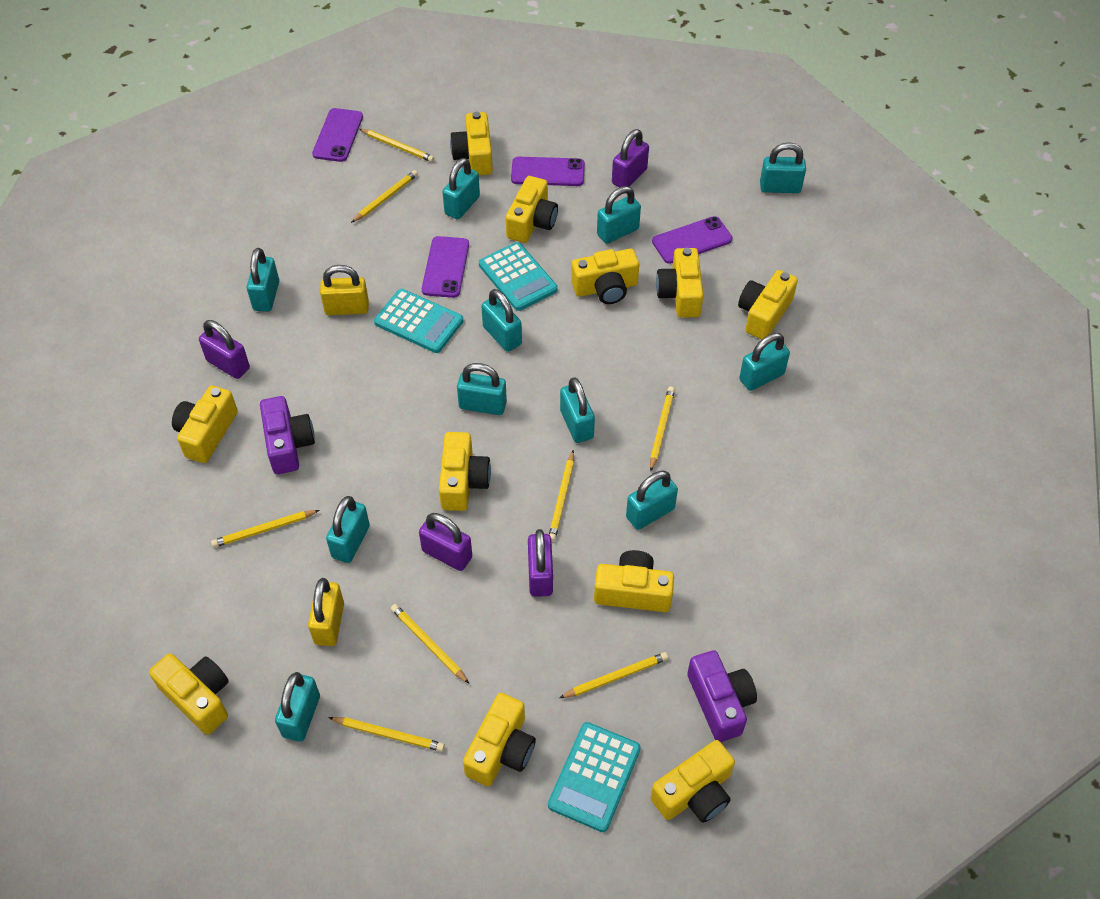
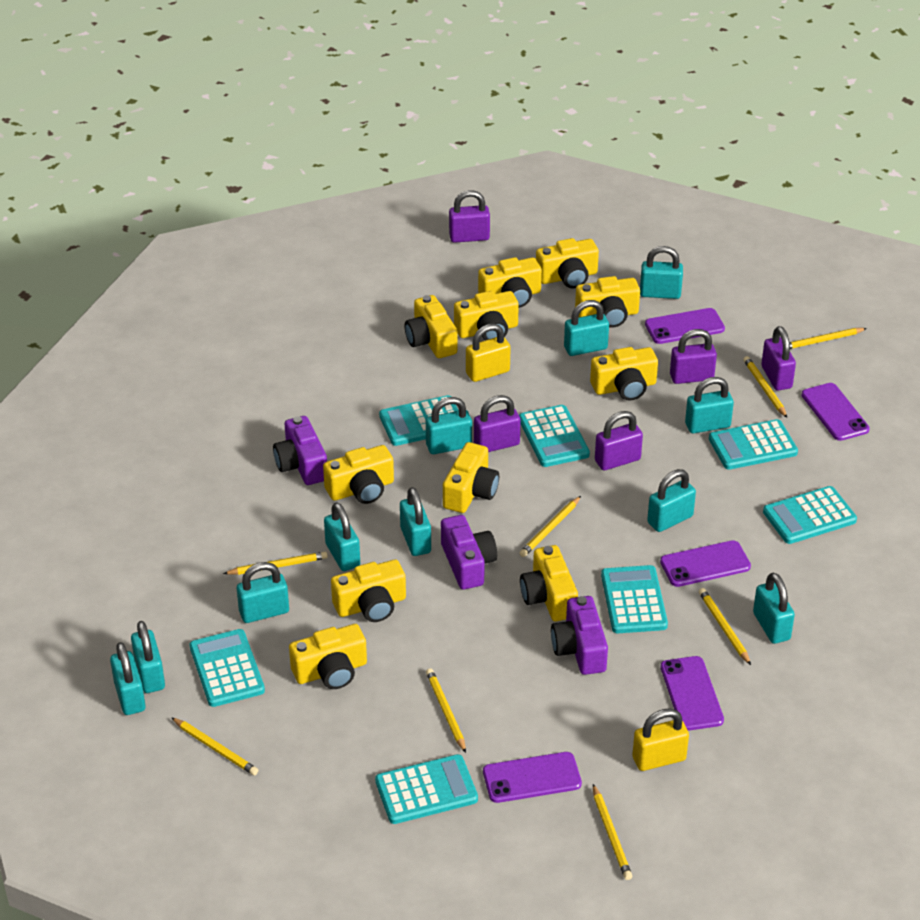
purple camera: 2 -> 3
purple padlock: 4 -> 5
purple phone: 4 -> 5
turquoise calculator: 3 -> 7

